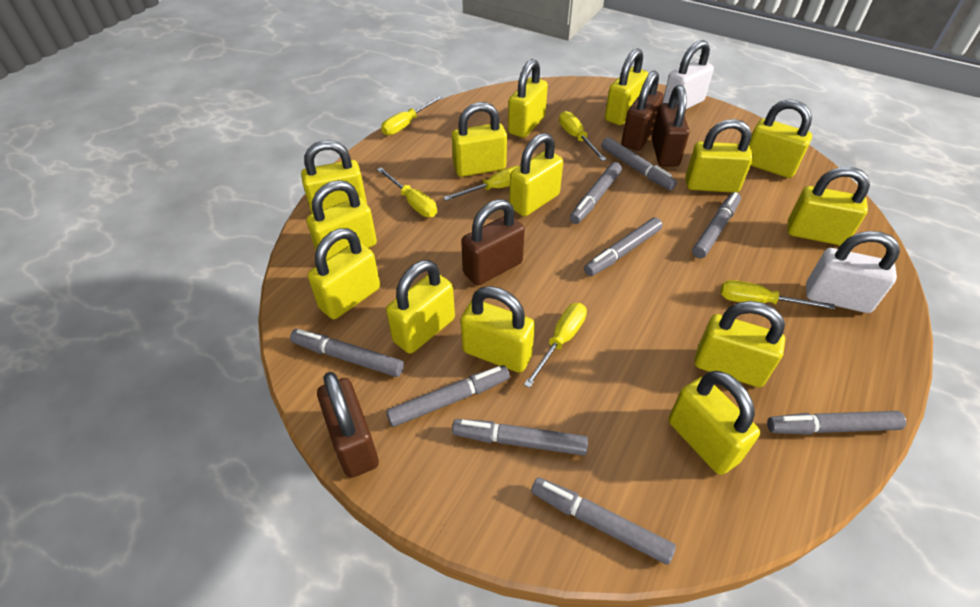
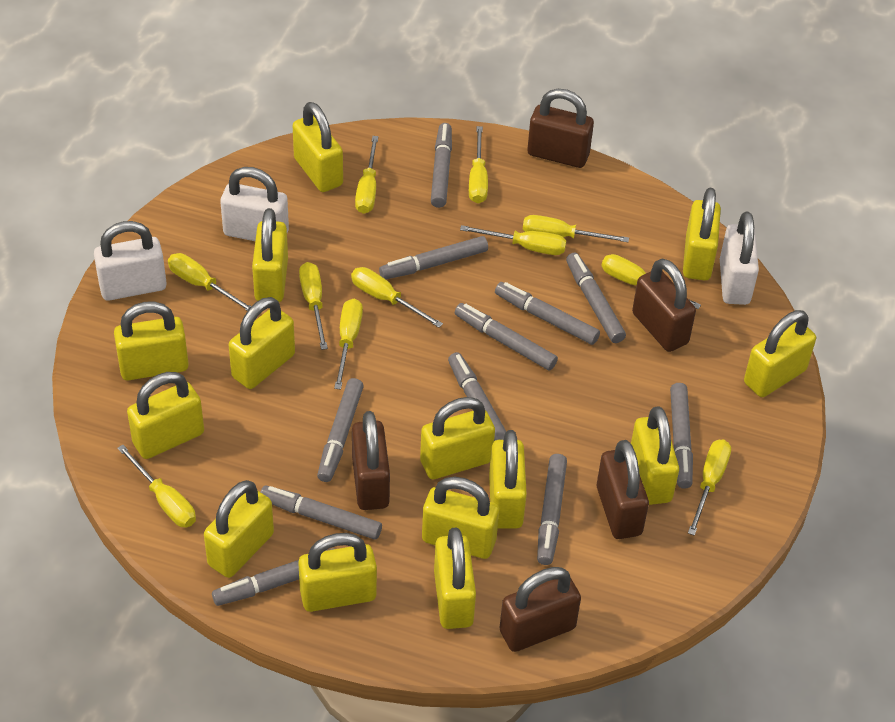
brown padlock: 4 -> 5
grey marker: 9 -> 11
white padlock: 2 -> 3
yellow screwdriver: 6 -> 11

